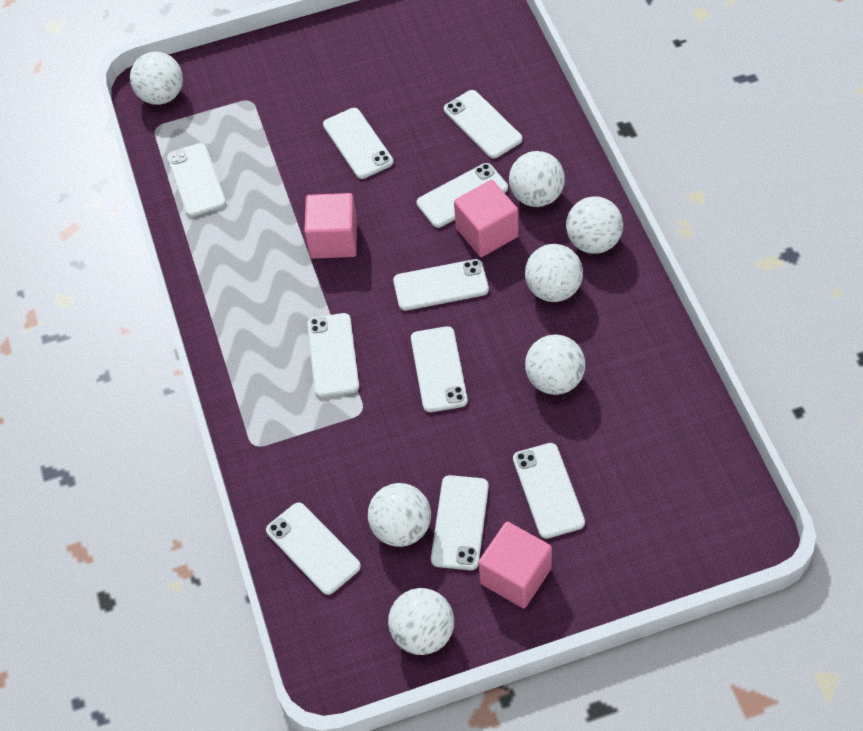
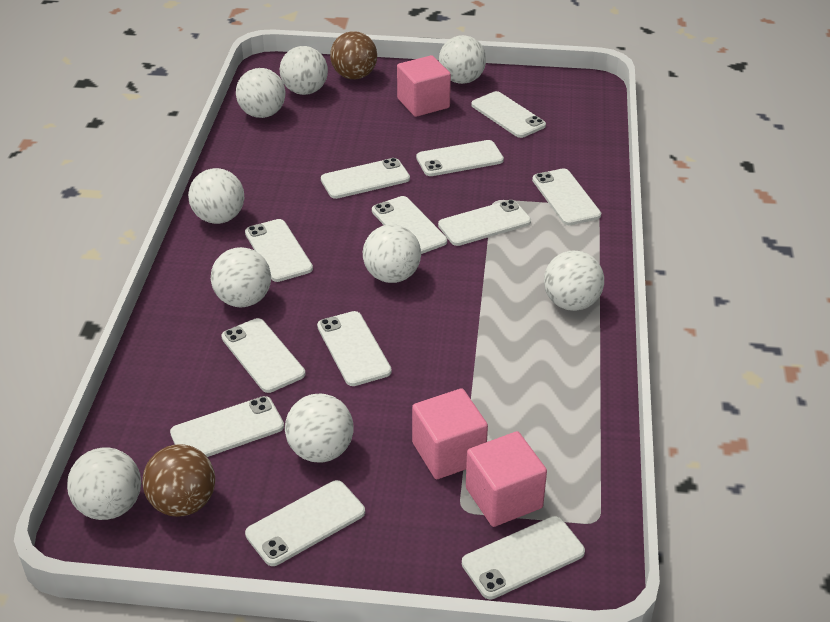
brown ball: 0 -> 2
white ball: 7 -> 9
white phone: 10 -> 12

